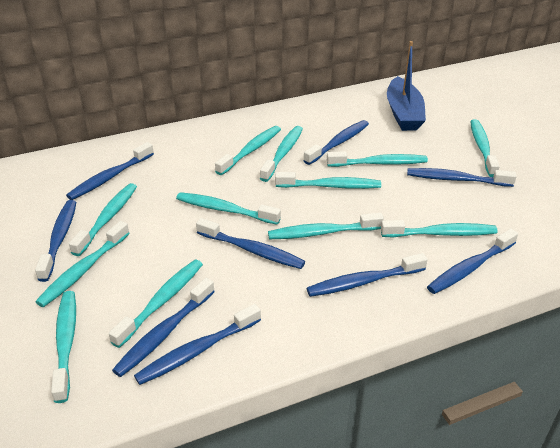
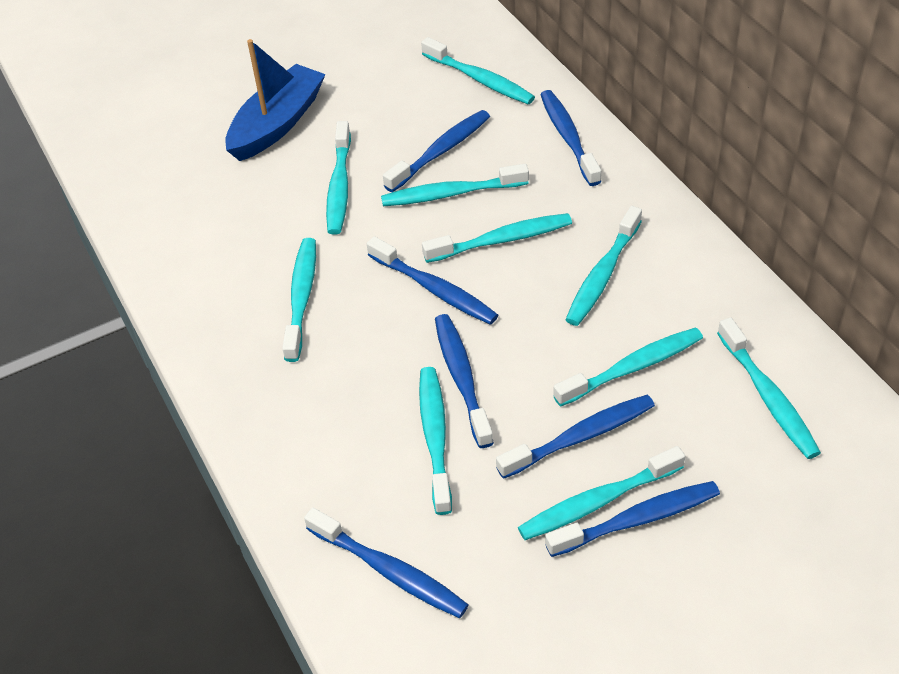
blue toothbrush: 9 -> 7
turquoise toothbrush: 12 -> 10

